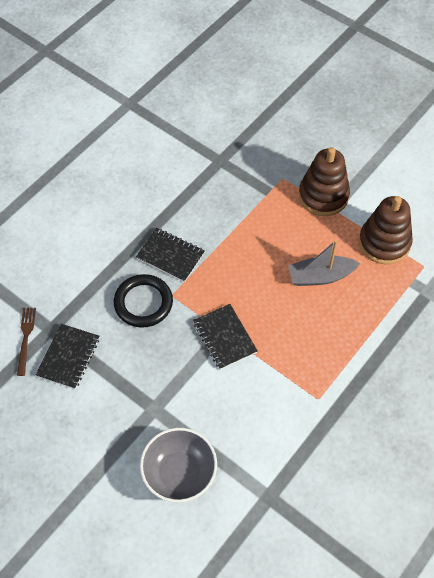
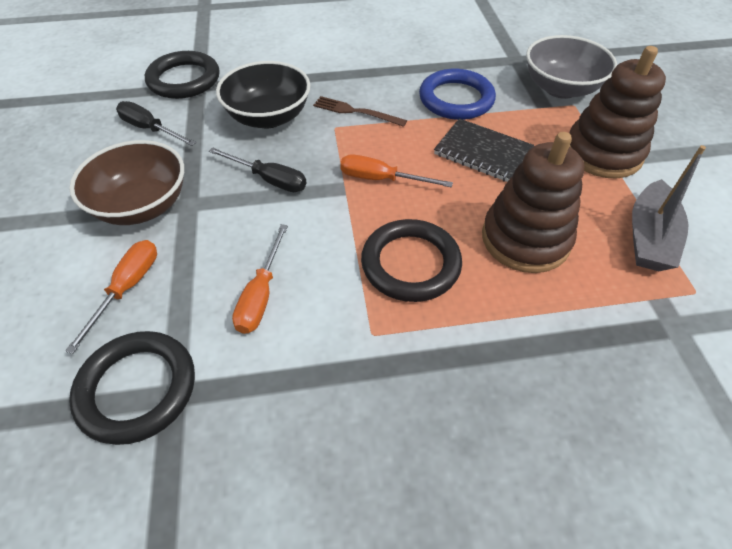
black bowl: 0 -> 1
black notebook: 3 -> 1
black ring: 1 -> 3
black screwdriver: 0 -> 2
blue ring: 0 -> 1
brown bowl: 0 -> 1
orange screwdriver: 0 -> 3

